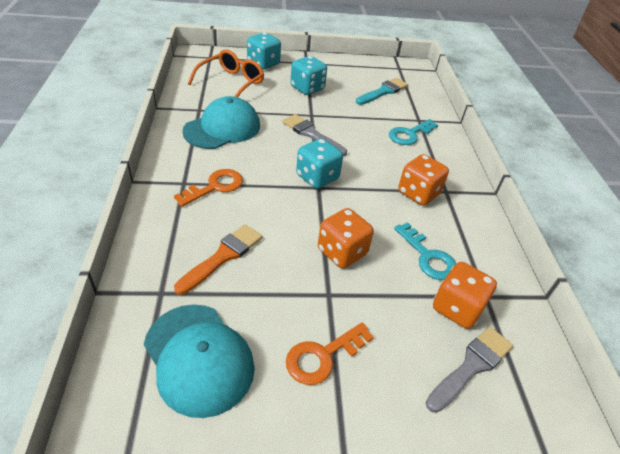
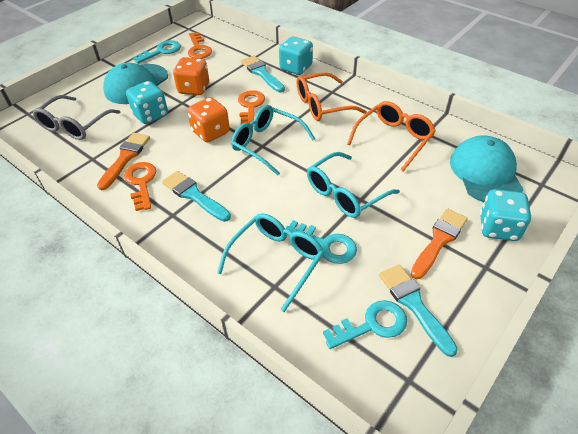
grey brush: 2 -> 0
grey glasses: 0 -> 1
orange brush: 1 -> 2
orange dice: 3 -> 2
orange glasses: 1 -> 2
orange key: 2 -> 3
turquoise brush: 1 -> 3
turquoise glasses: 0 -> 3
turquoise key: 2 -> 3

